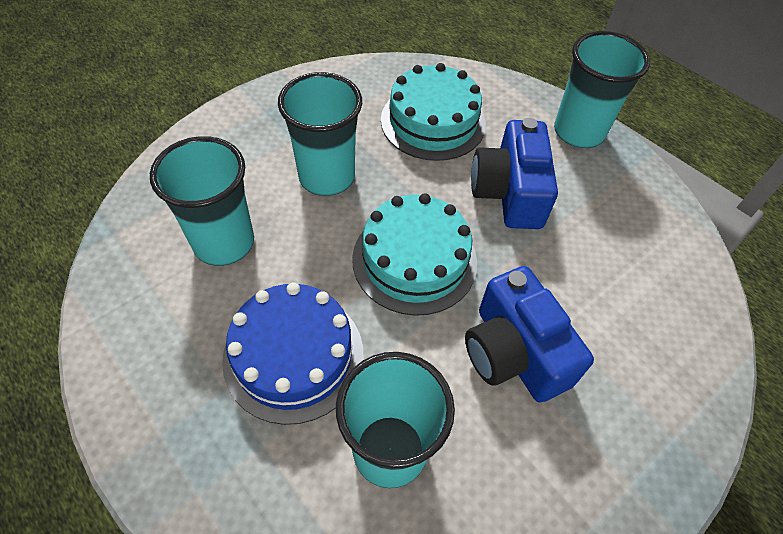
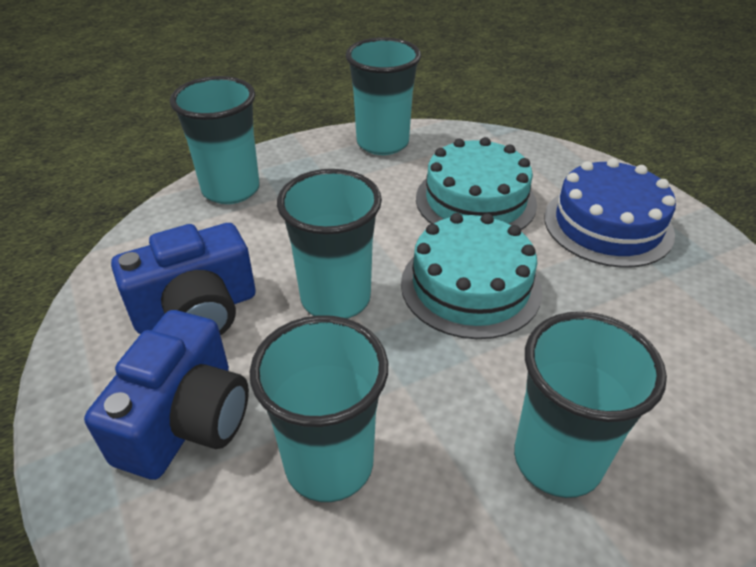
turquoise cup: 4 -> 5

